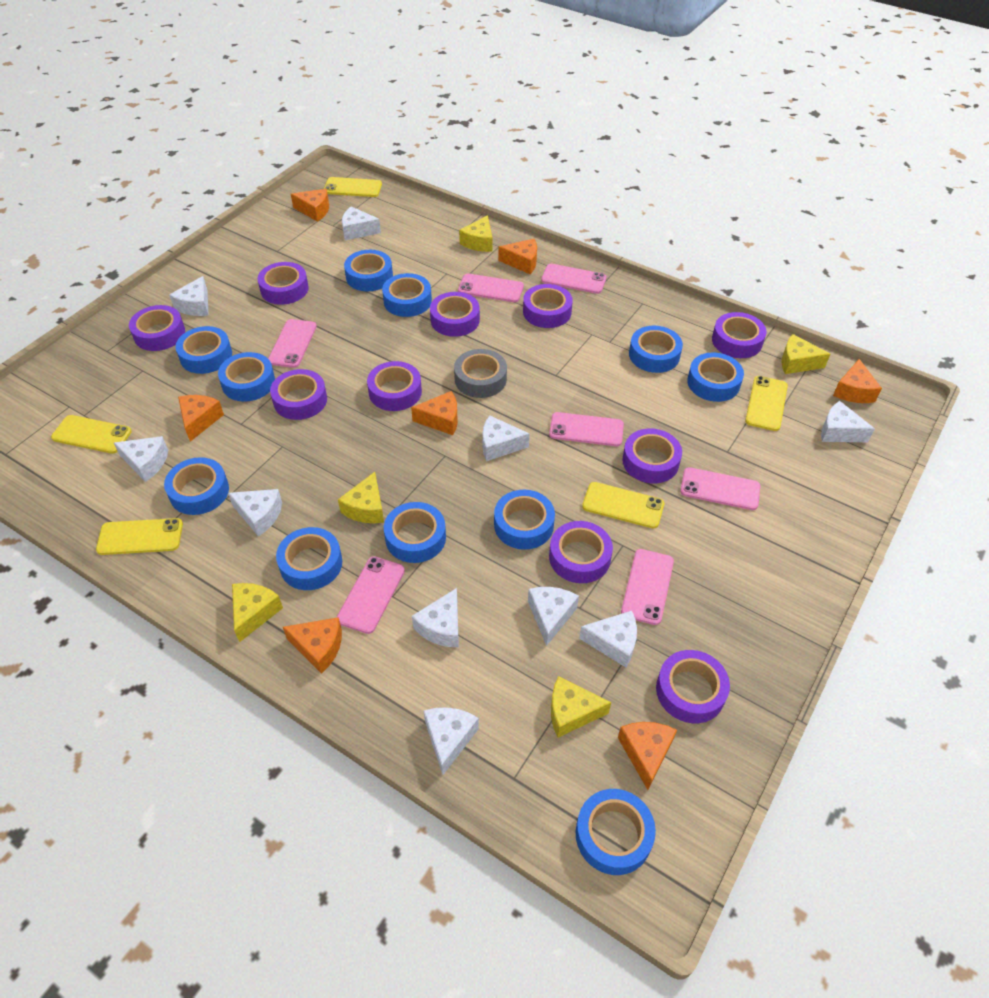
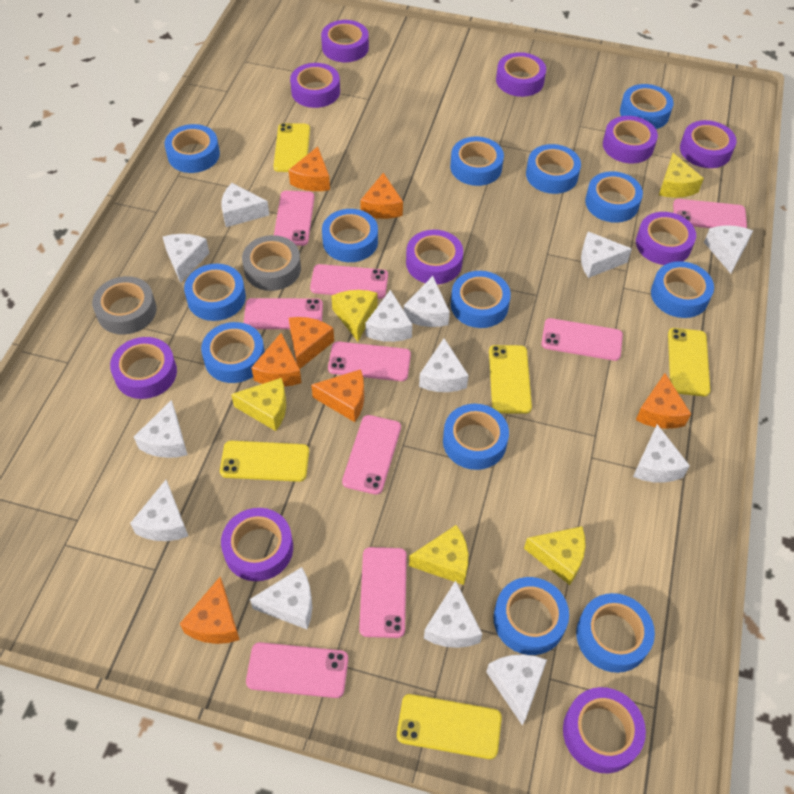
blue tape: 11 -> 13
grey tape: 1 -> 2
pink phone: 7 -> 9
white cheese: 10 -> 13

